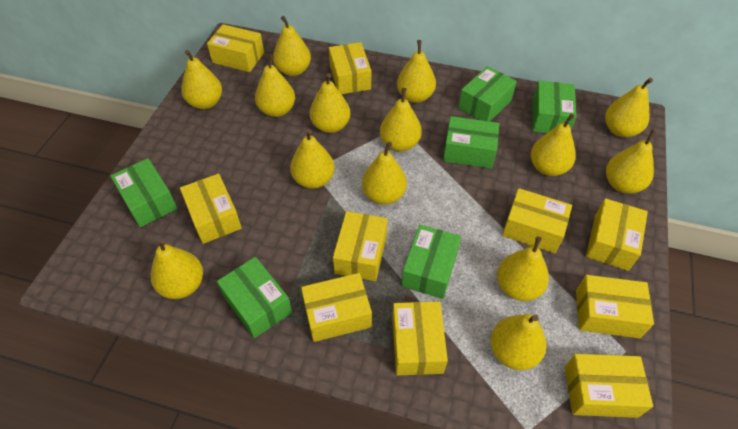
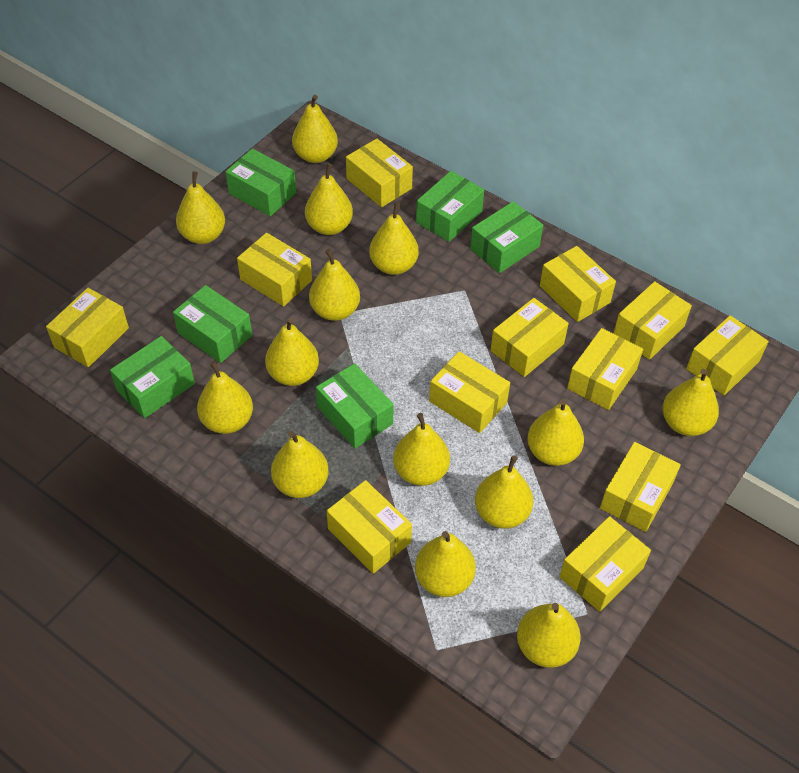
yellow box: 10 -> 12

